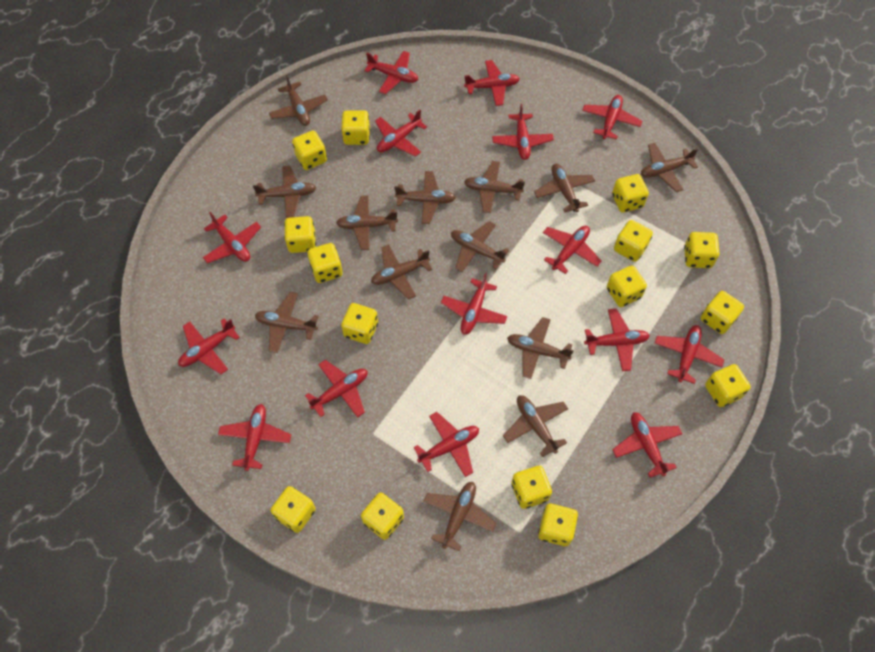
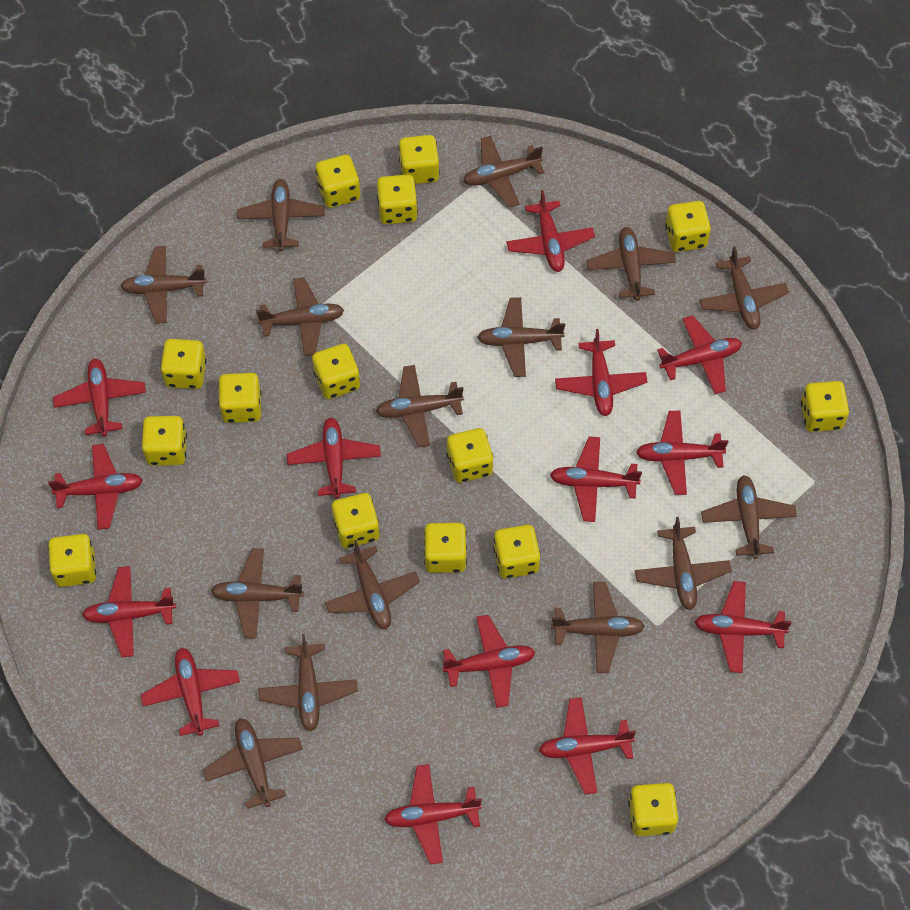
brown plane: 13 -> 15
red plane: 15 -> 14

